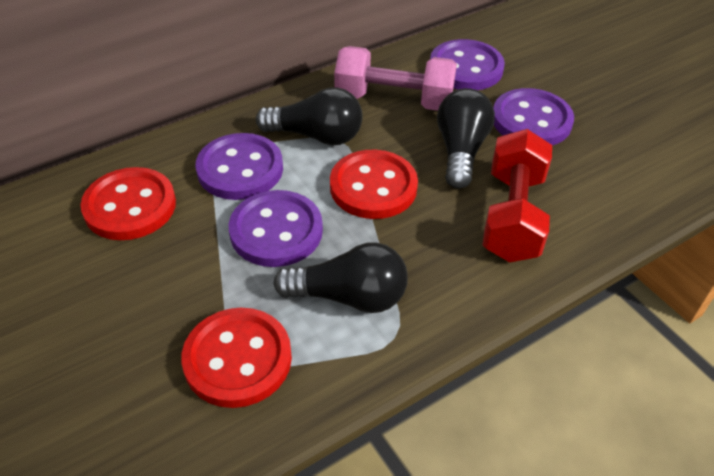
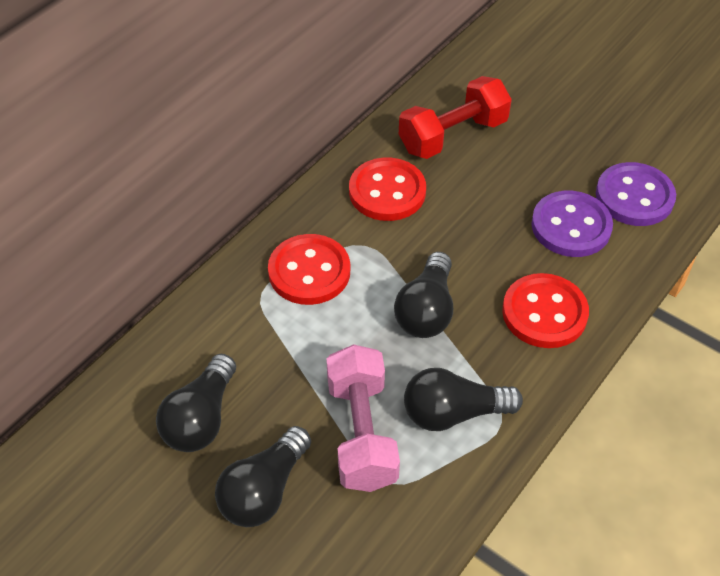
black light bulb: 3 -> 4
purple button: 4 -> 2

